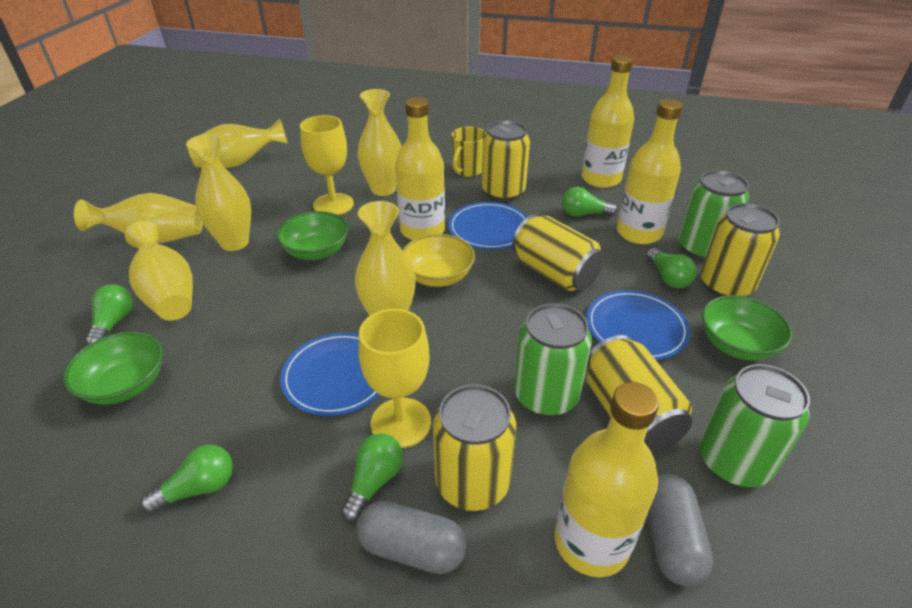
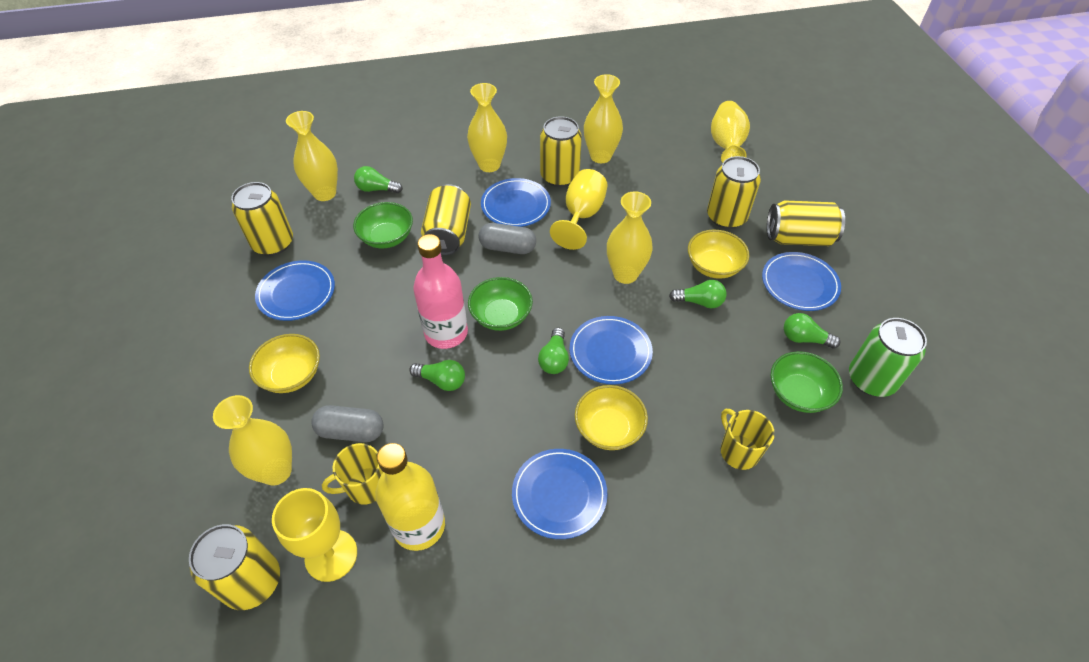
blue plate: 3 -> 5
green can: 3 -> 1
pink bottle: 0 -> 1
yellow bottle: 4 -> 1
yellow bowl: 1 -> 3
yellow can: 5 -> 6
yellow mug: 1 -> 2

